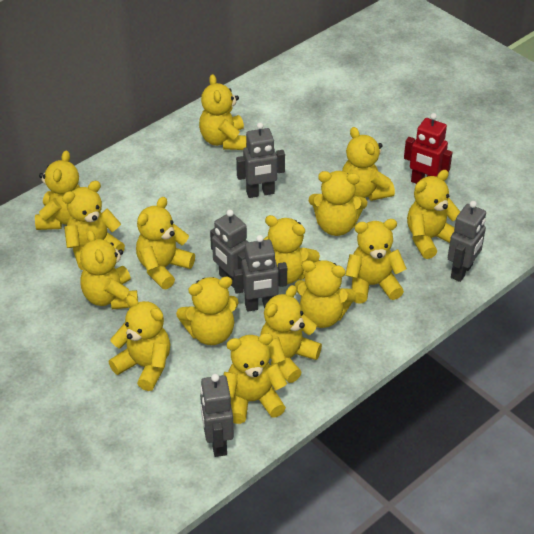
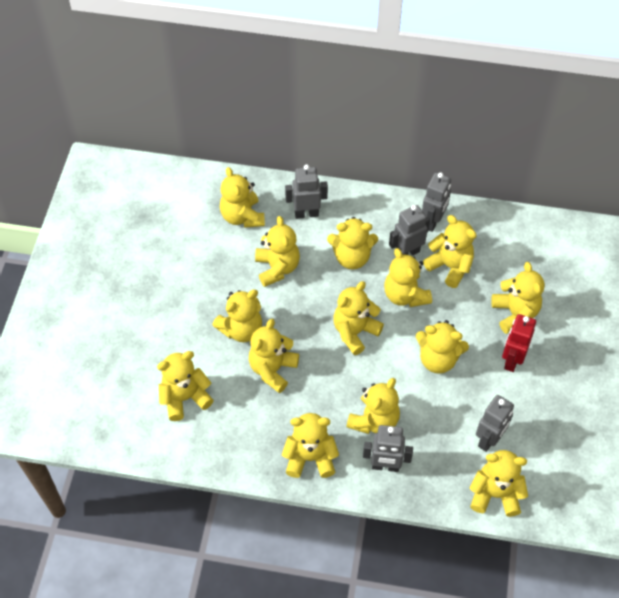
yellow teddy bear: 15 -> 14

